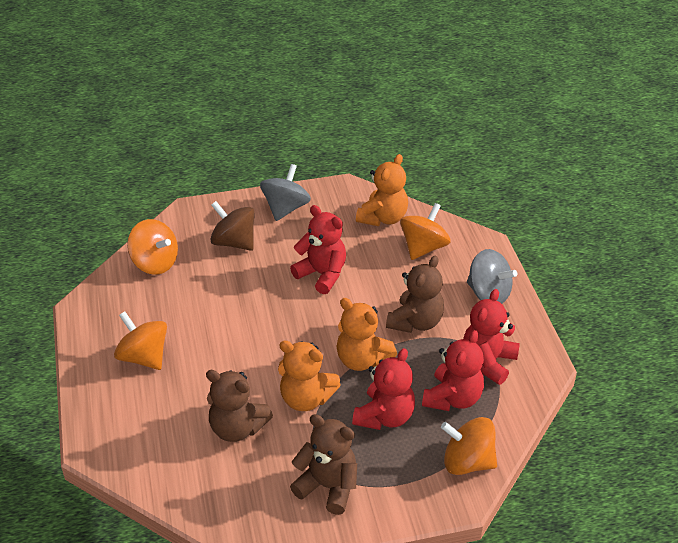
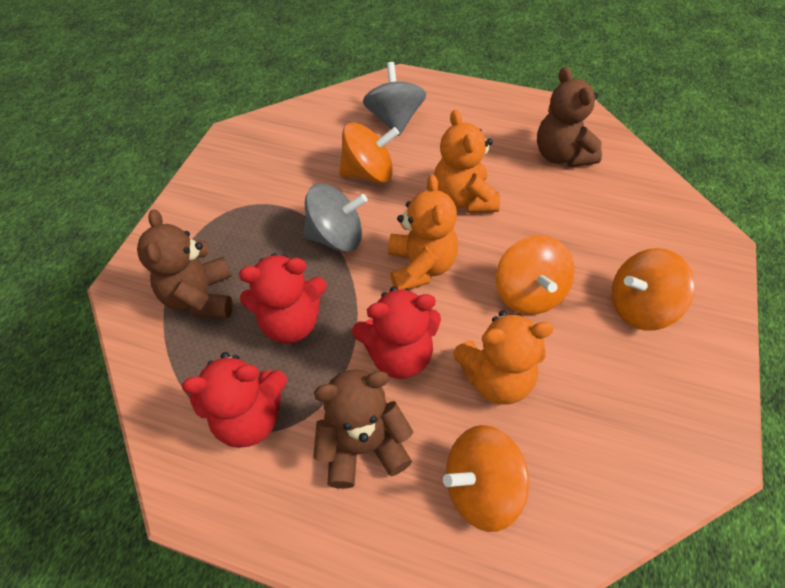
brown spinning top: 1 -> 0
red teddy bear: 4 -> 3

